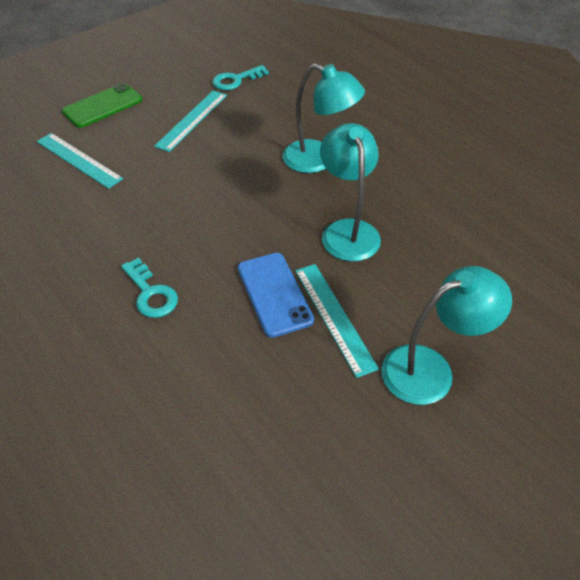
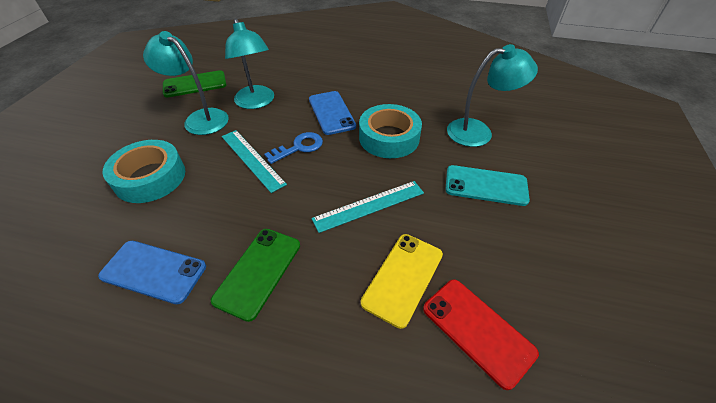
blue key: 0 -> 1
blue phone: 1 -> 2
green phone: 1 -> 2
red phone: 0 -> 1
turquoise key: 2 -> 0
turquoise phone: 0 -> 1
turquoise ruler: 3 -> 2
turquoise tape: 0 -> 2
yellow phone: 0 -> 1

